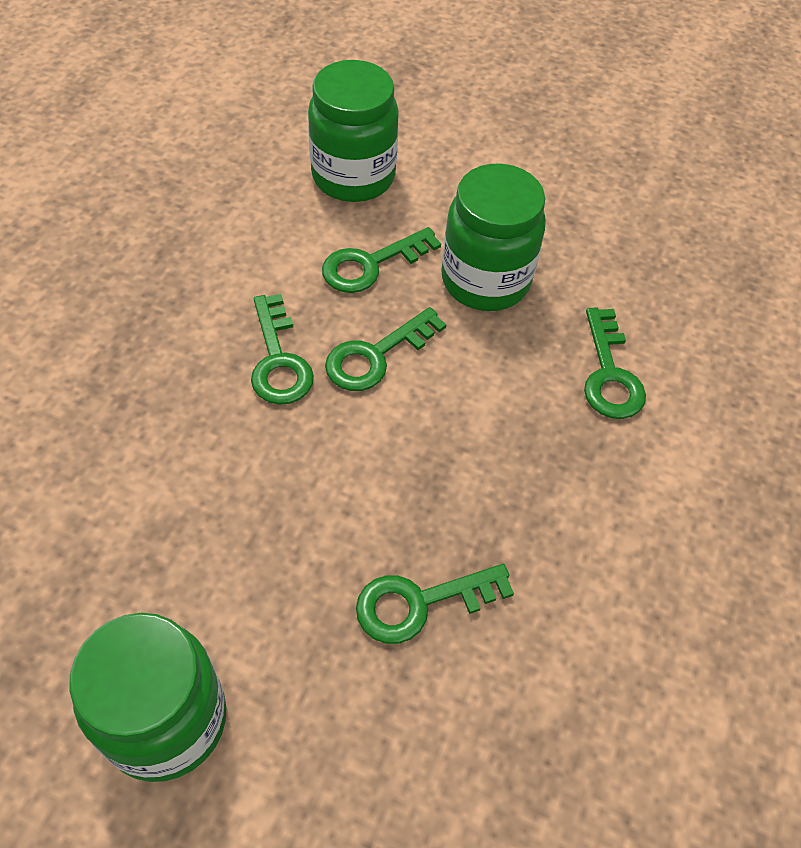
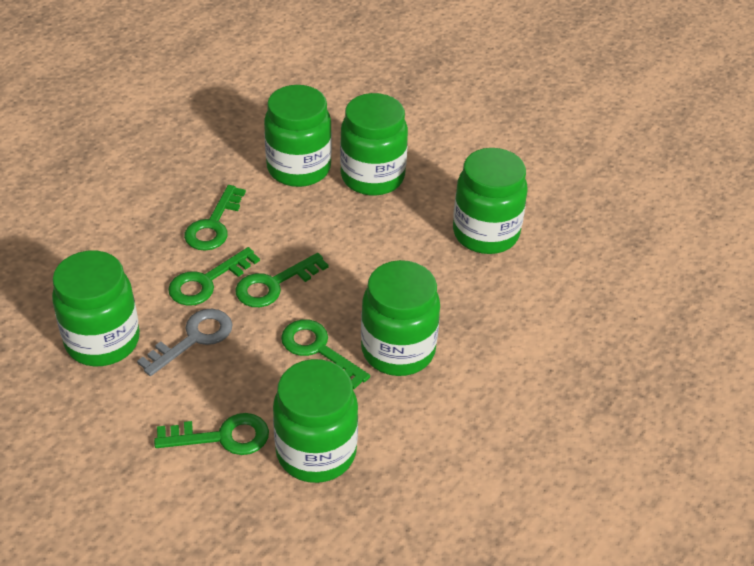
green jar: 3 -> 6
grey key: 0 -> 1

